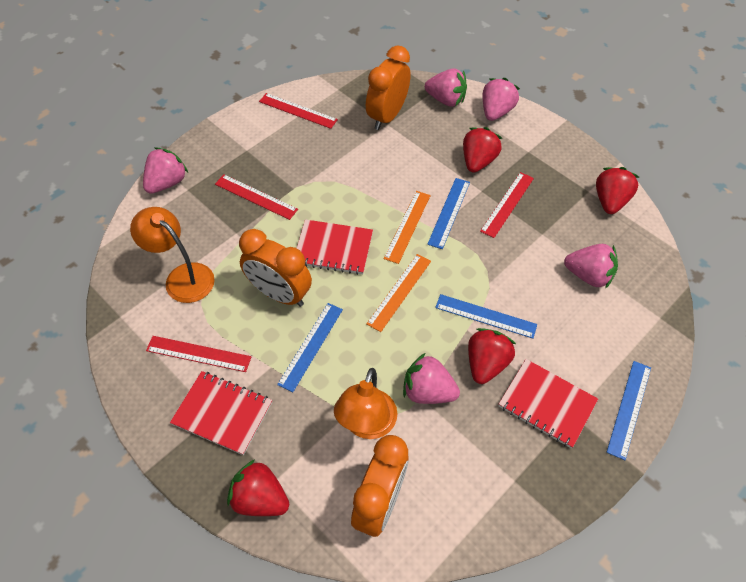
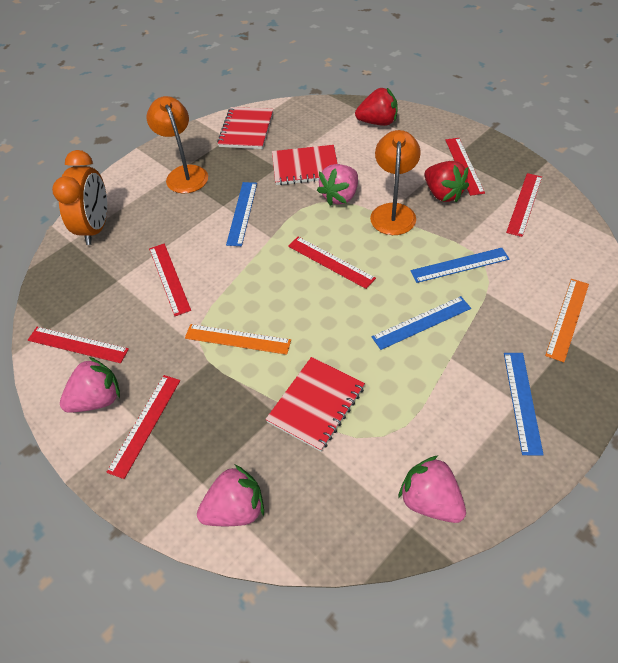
orange clock: 3 -> 1
pink strawberry: 5 -> 4
red ruler: 4 -> 6
red strawberry: 4 -> 2

